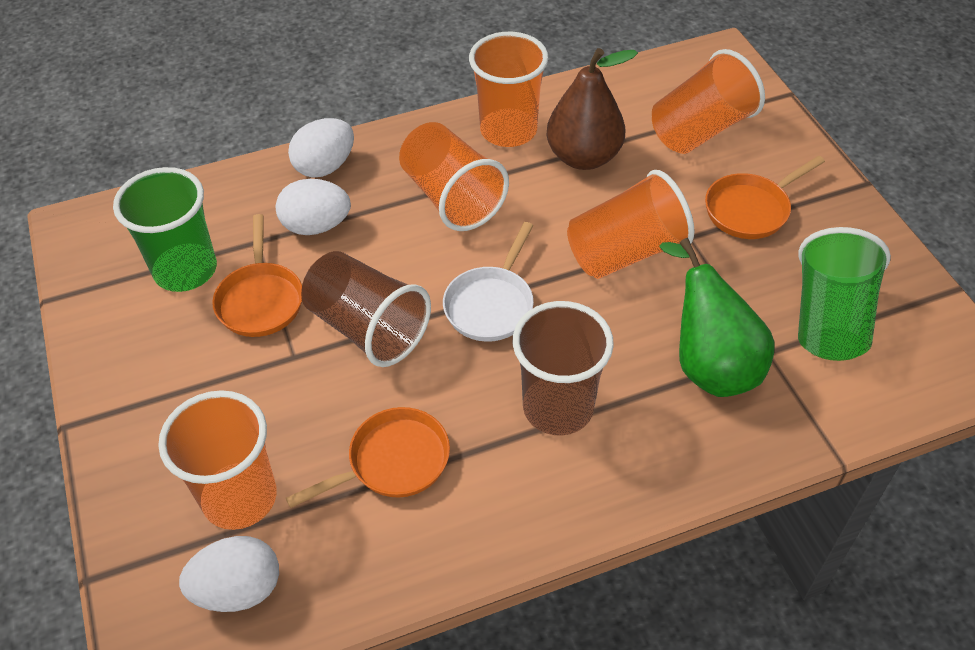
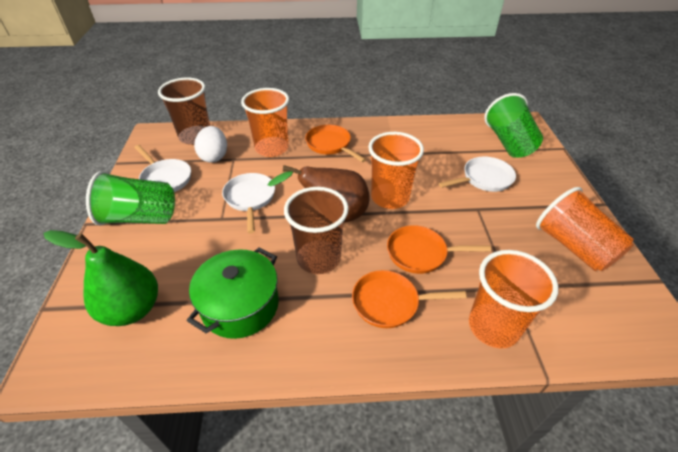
green pot: 0 -> 1
orange cup: 5 -> 4
white egg: 3 -> 1
white pan: 1 -> 3

